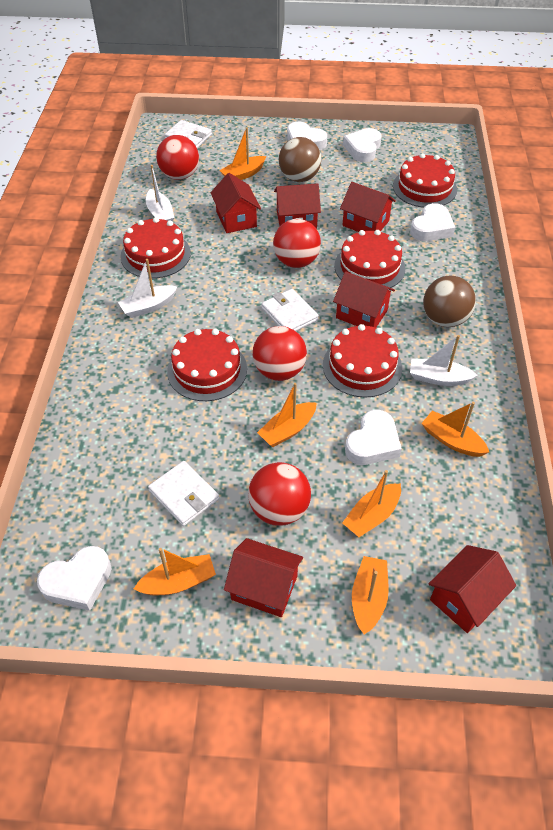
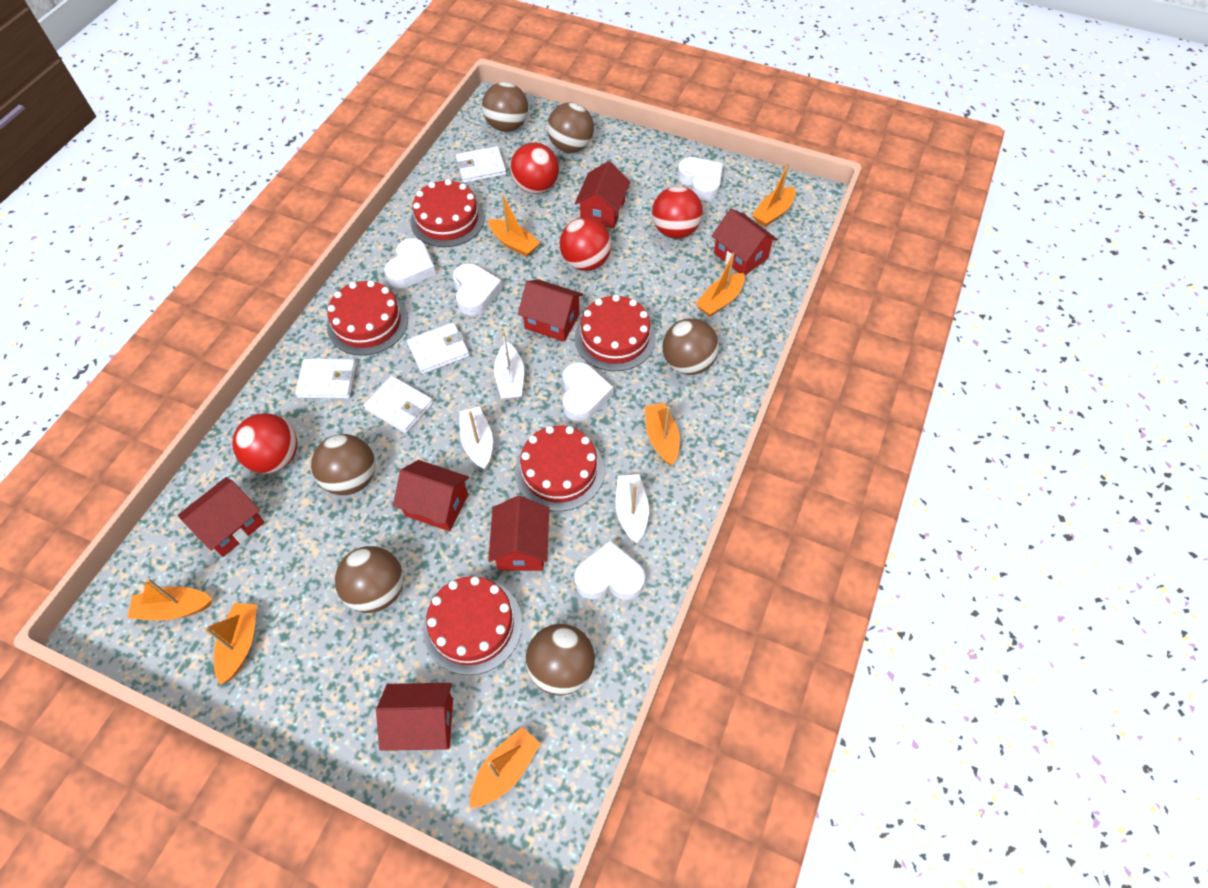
brown ball: 2 -> 6
orange boat: 6 -> 7
red house: 6 -> 7
white wallet: 3 -> 4

